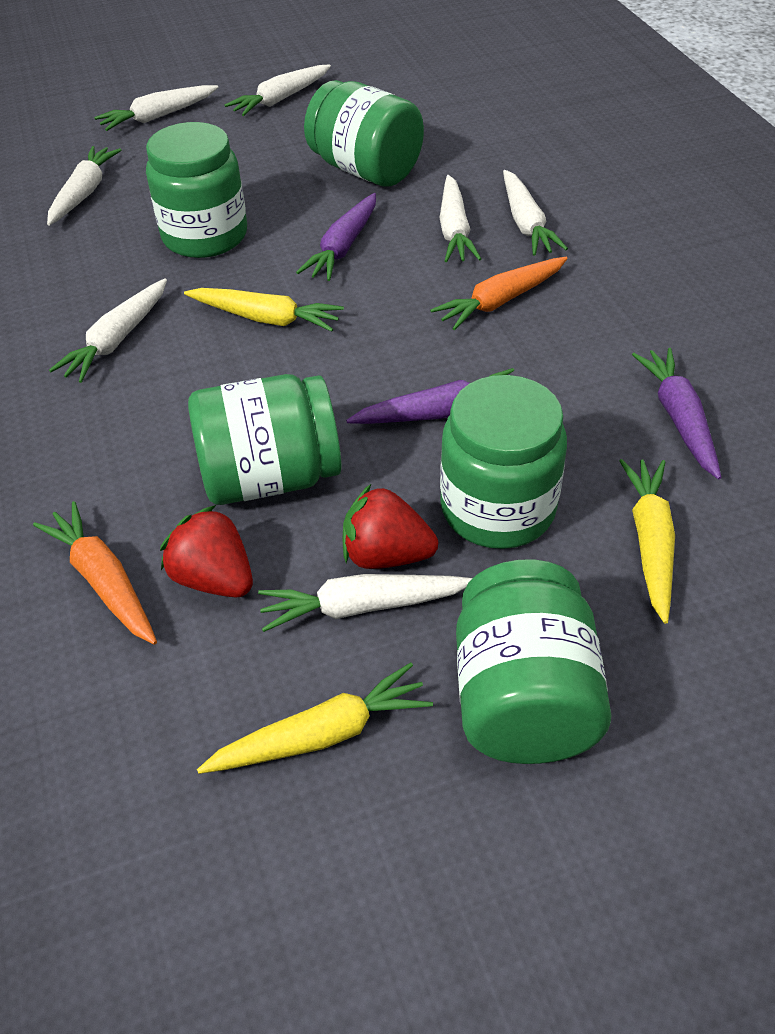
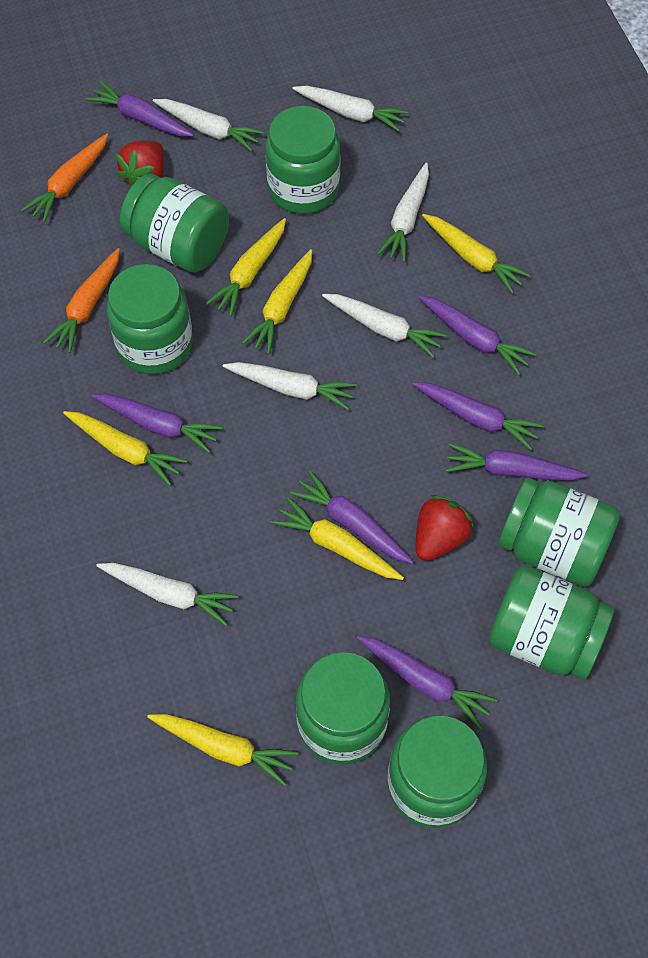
green jar: 5 -> 7
purple carrot: 3 -> 7
white carrot: 7 -> 6
yellow carrot: 3 -> 6

